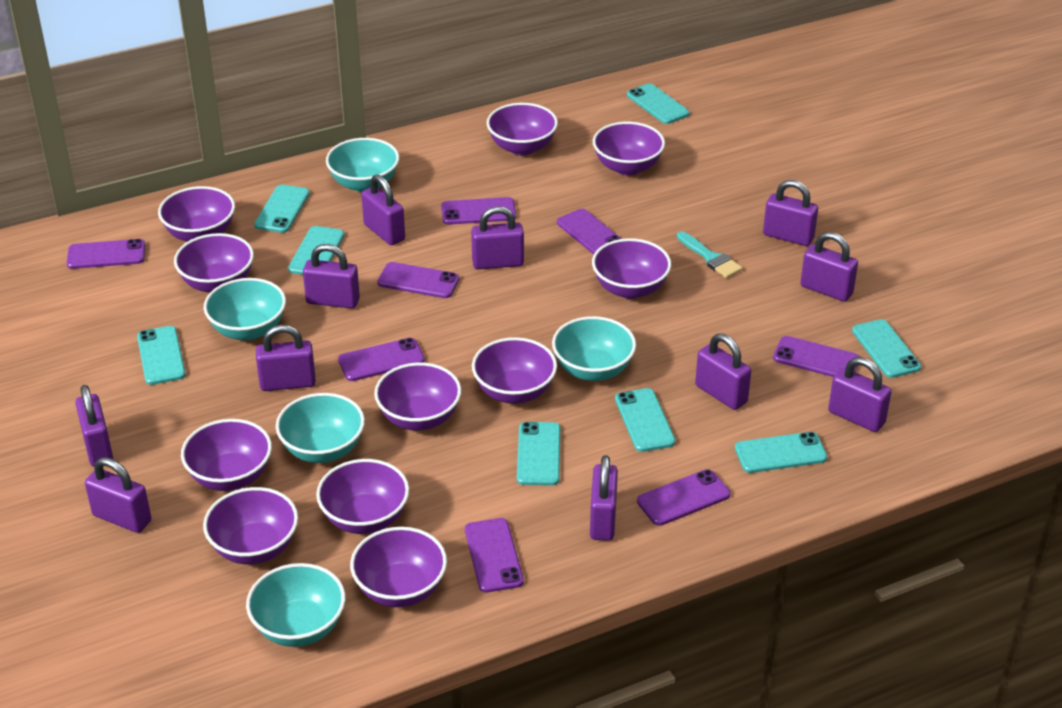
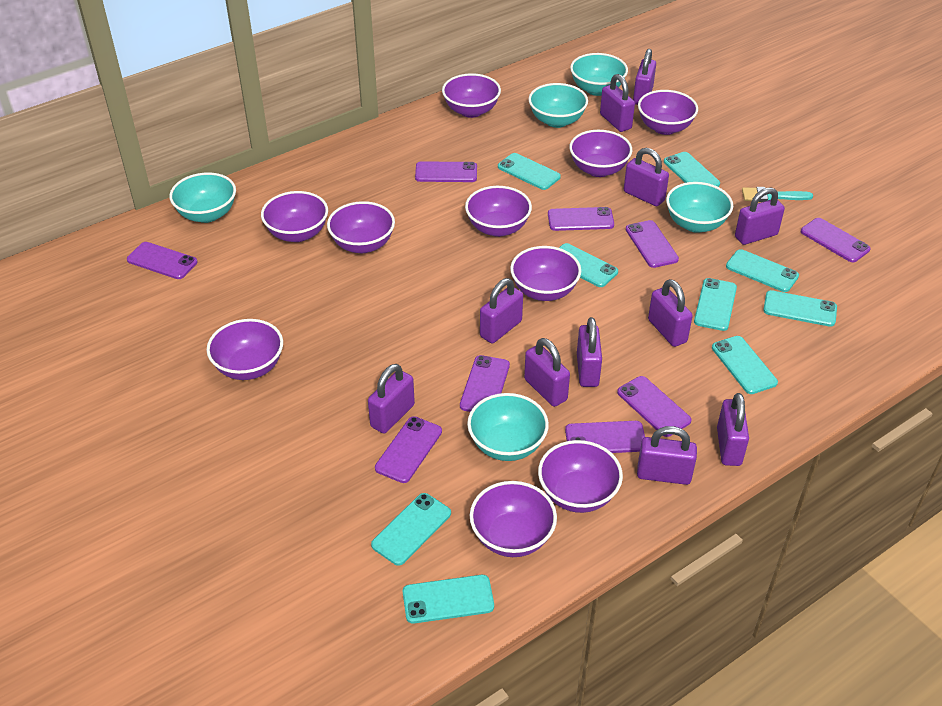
purple bowl: 11 -> 10
purple phone: 8 -> 9
turquoise phone: 8 -> 9

